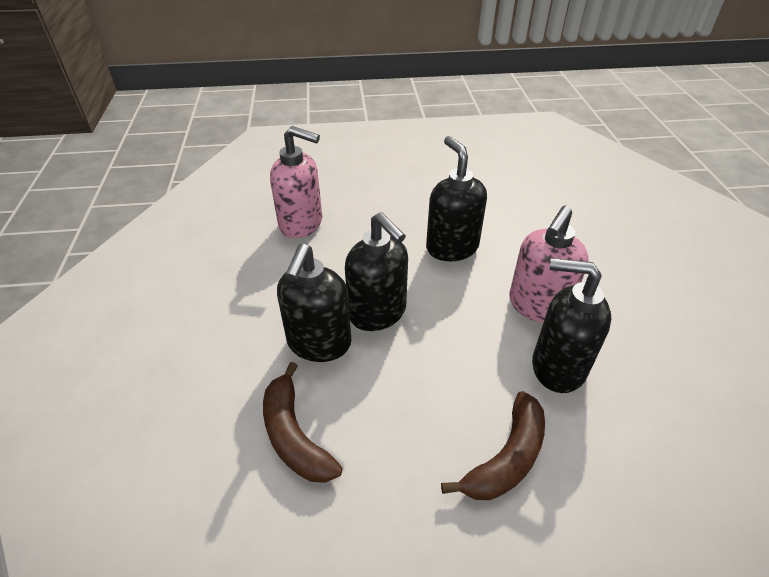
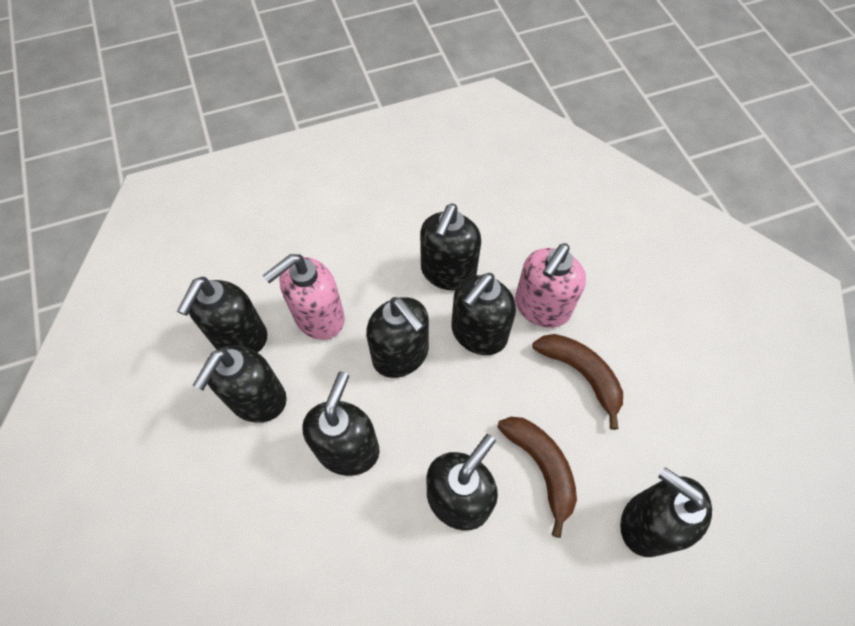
black soap dispenser: 4 -> 8

